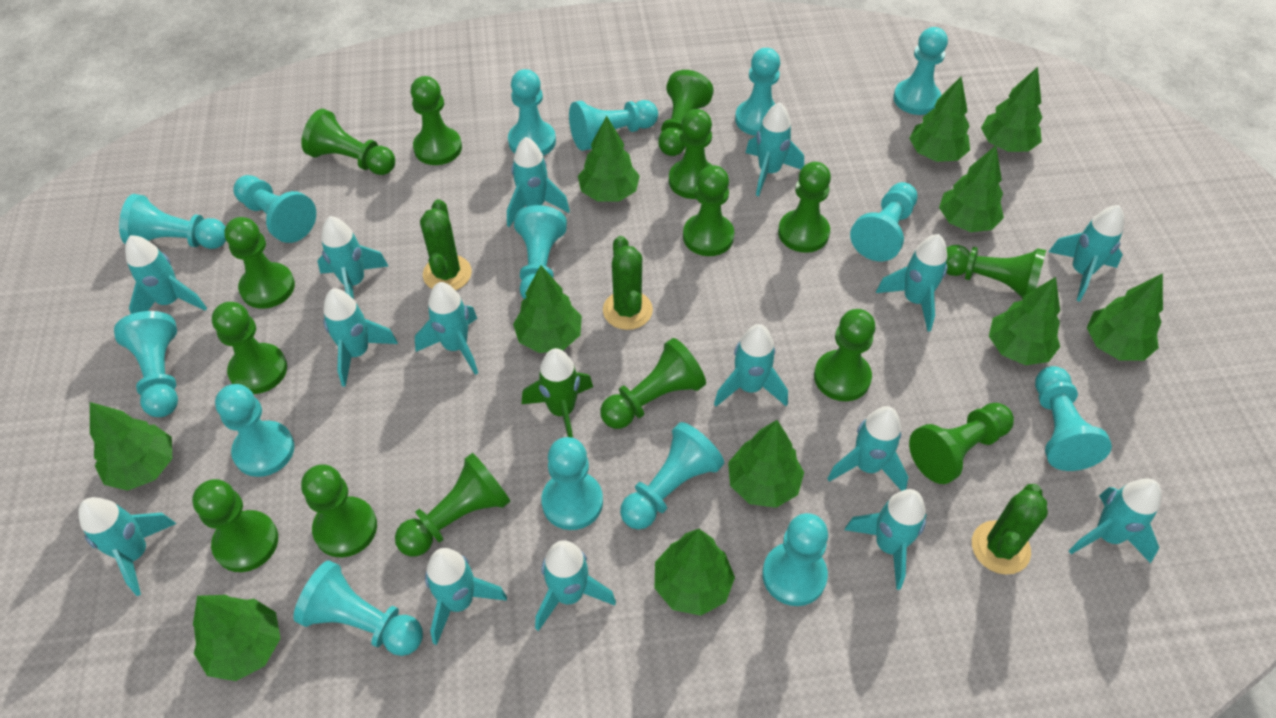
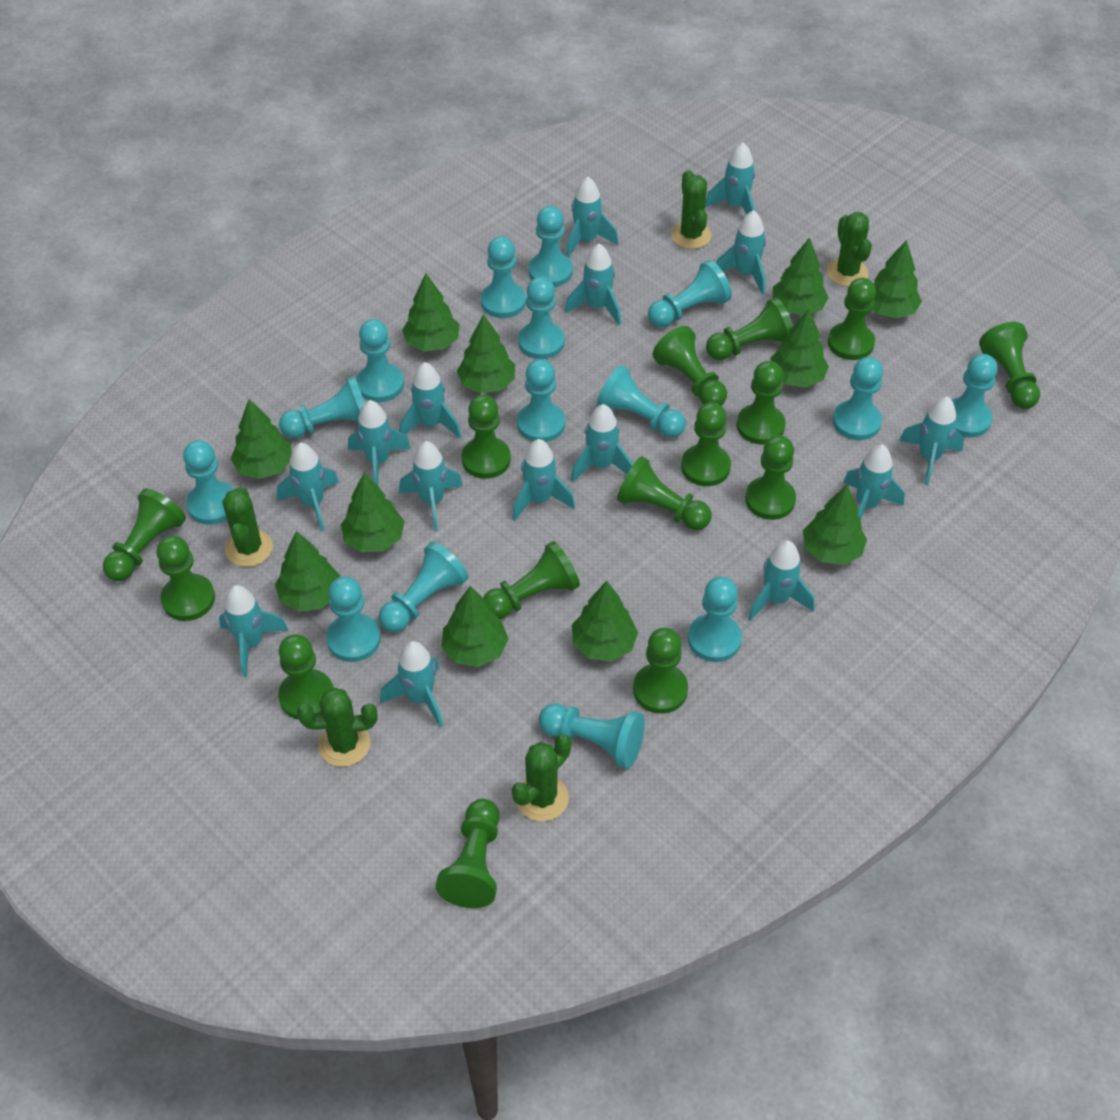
green cactus: 3 -> 5
green rocket: 1 -> 0

